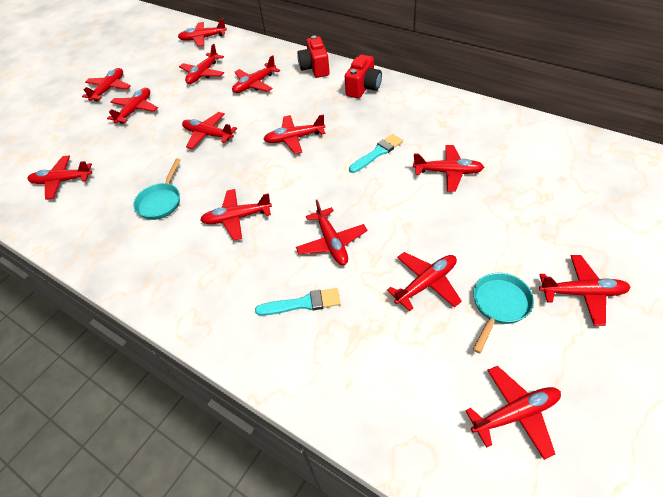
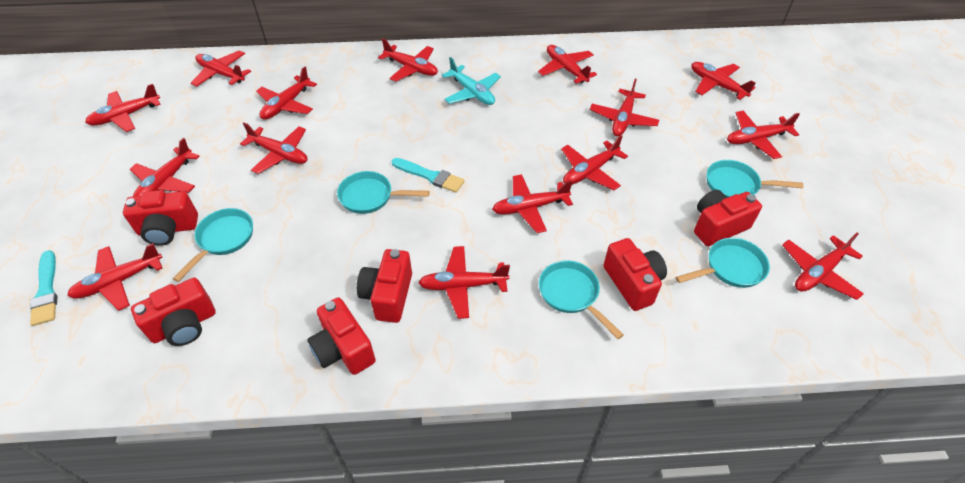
red camera: 2 -> 6
red plane: 14 -> 15
turquoise pan: 2 -> 5
turquoise plane: 0 -> 1

